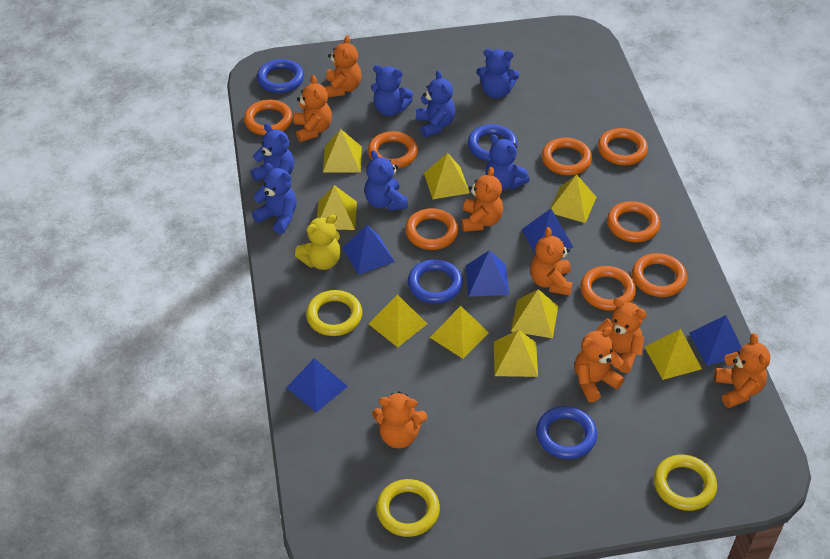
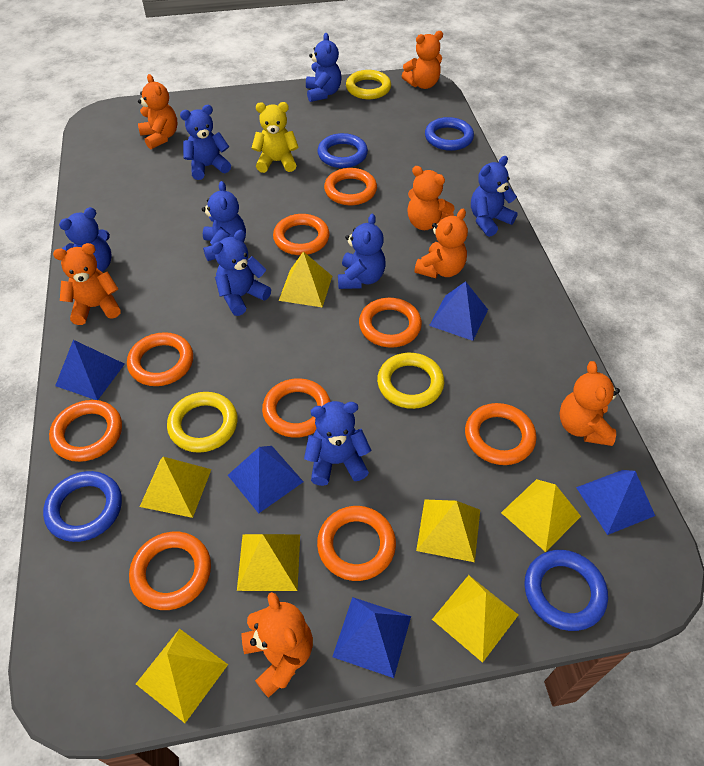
blue teddy bear: 7 -> 8
orange ring: 8 -> 9
orange teddy bear: 8 -> 7
yellow pyramid: 9 -> 7

